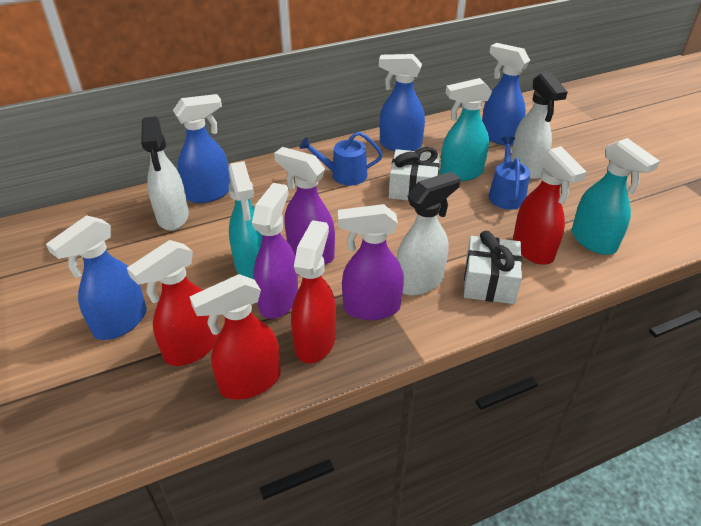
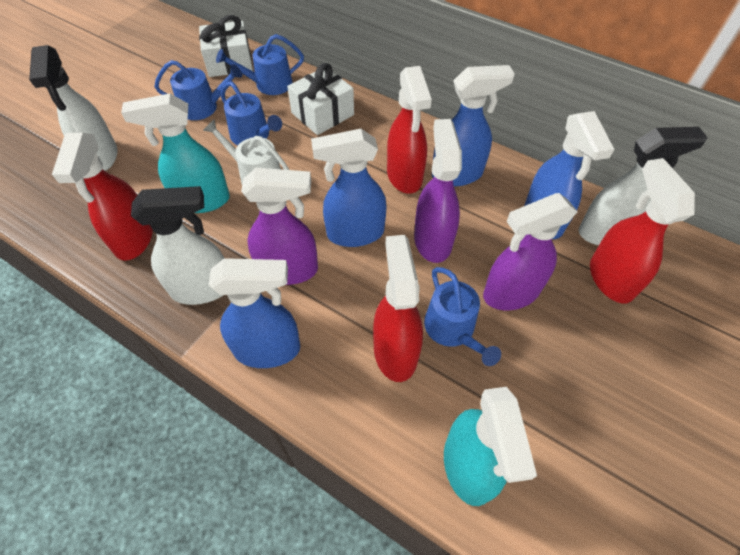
blue watering can: 2 -> 4
turquoise spray bottle: 3 -> 2
white watering can: 0 -> 1

